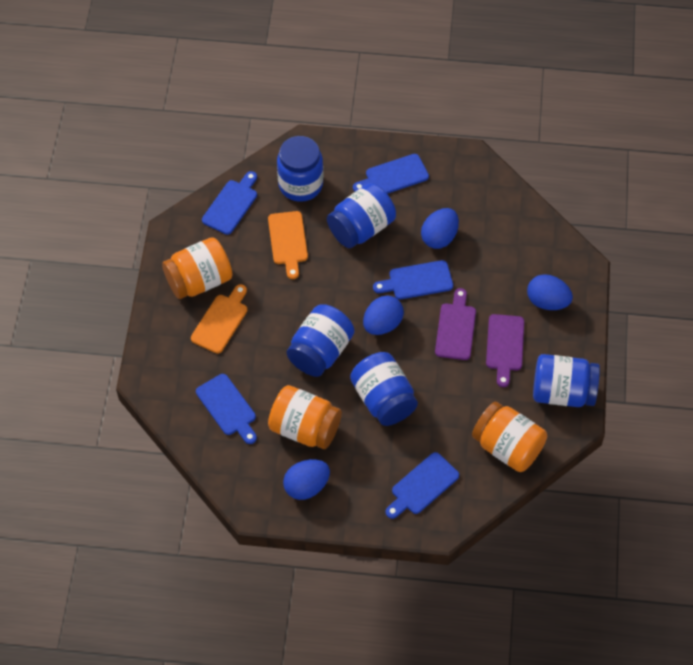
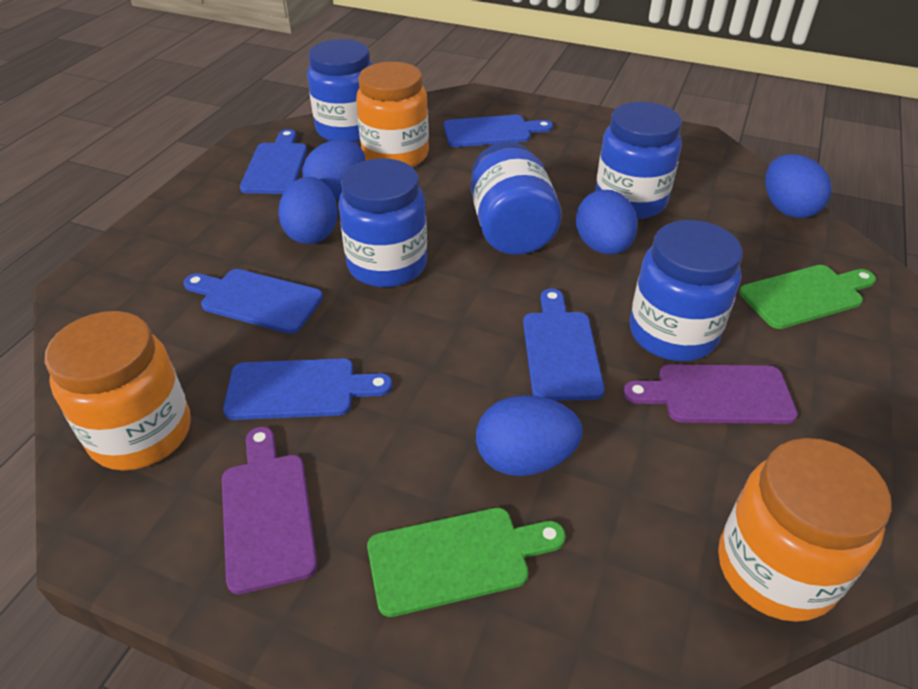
blue egg: 4 -> 5
green cutting board: 0 -> 2
orange cutting board: 2 -> 0

